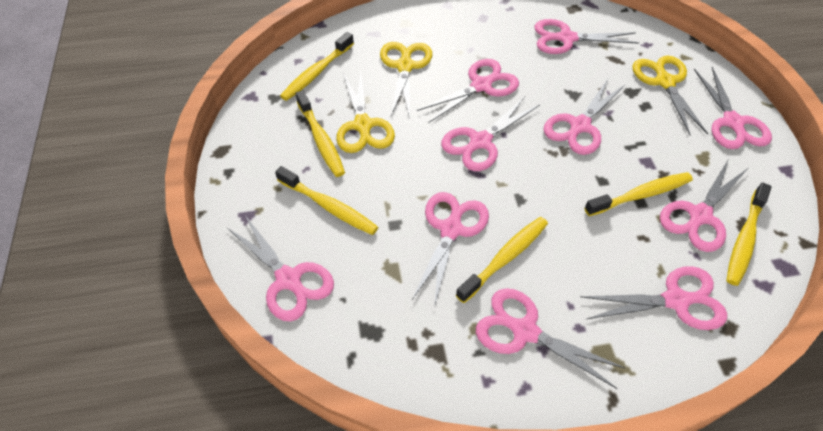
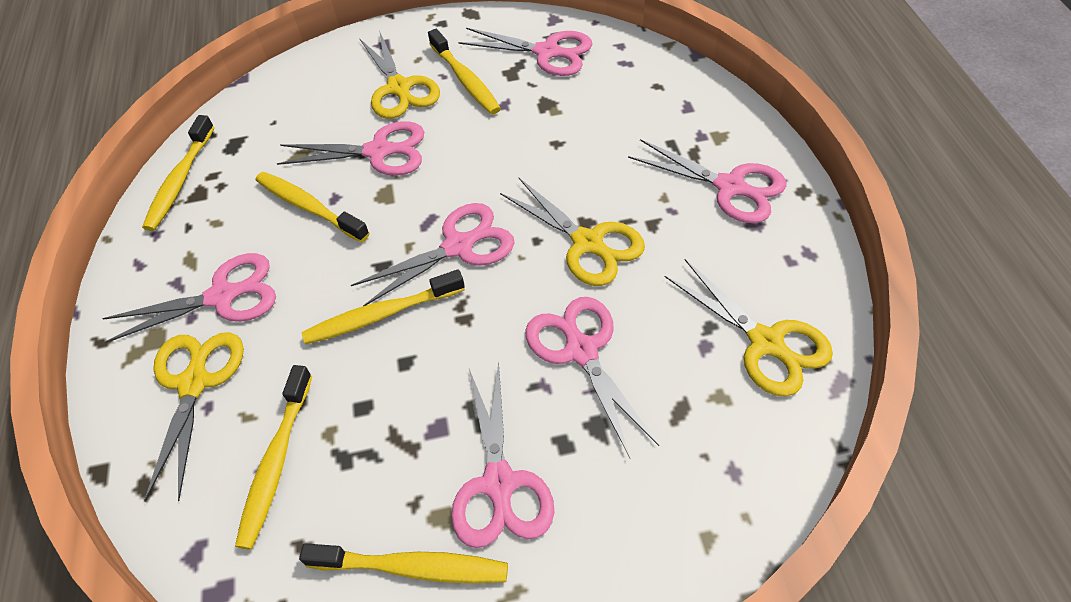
pink scissors: 10 -> 7
yellow scissors: 3 -> 4

